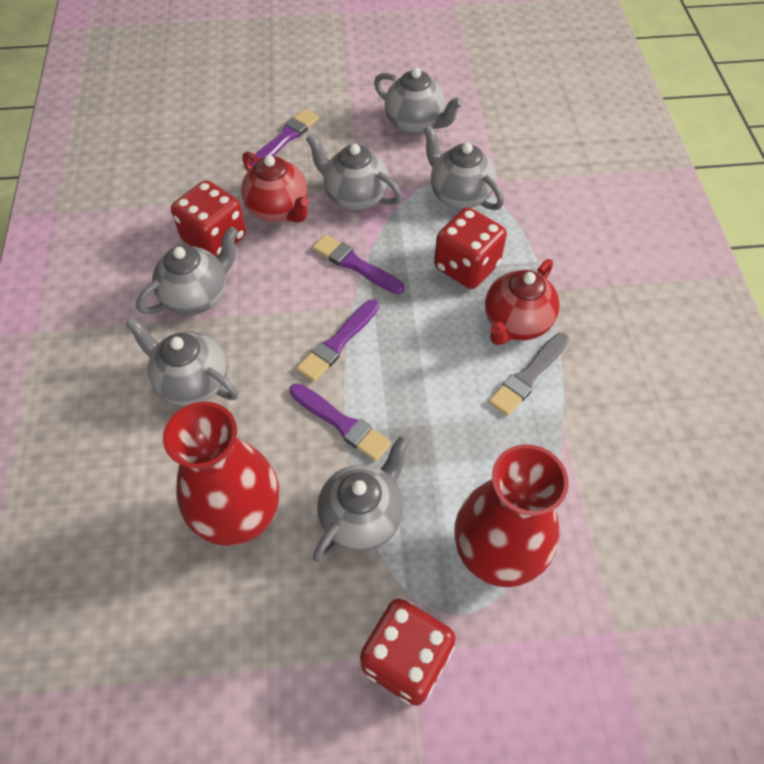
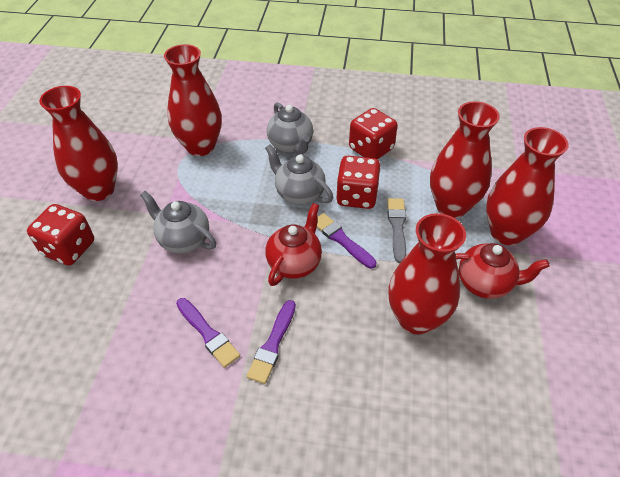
grey teapot: 6 -> 3
purple brush: 4 -> 3
red vase: 2 -> 5

